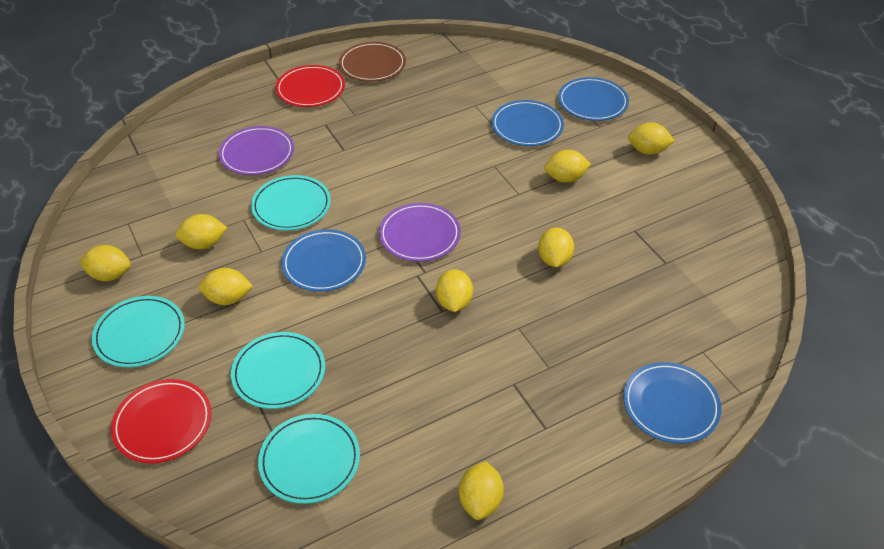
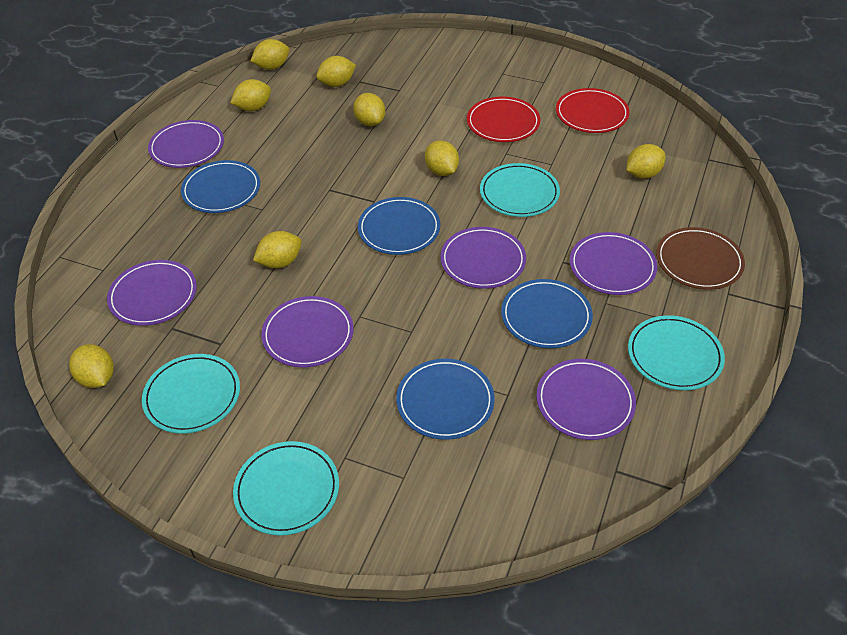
purple plate: 2 -> 6

